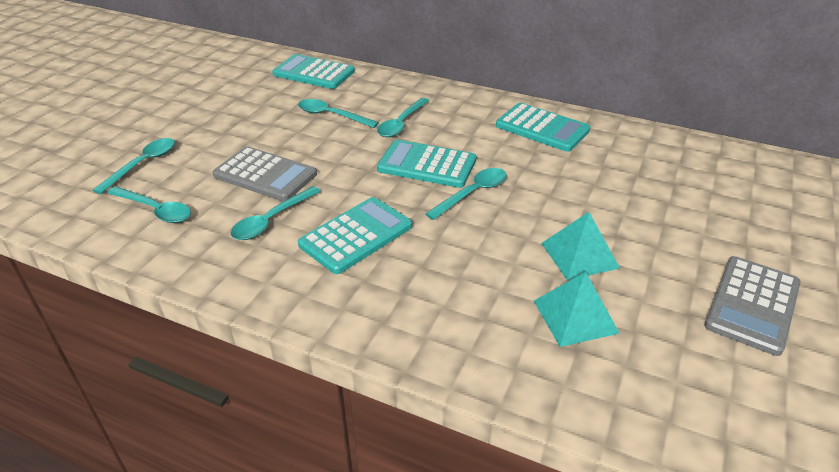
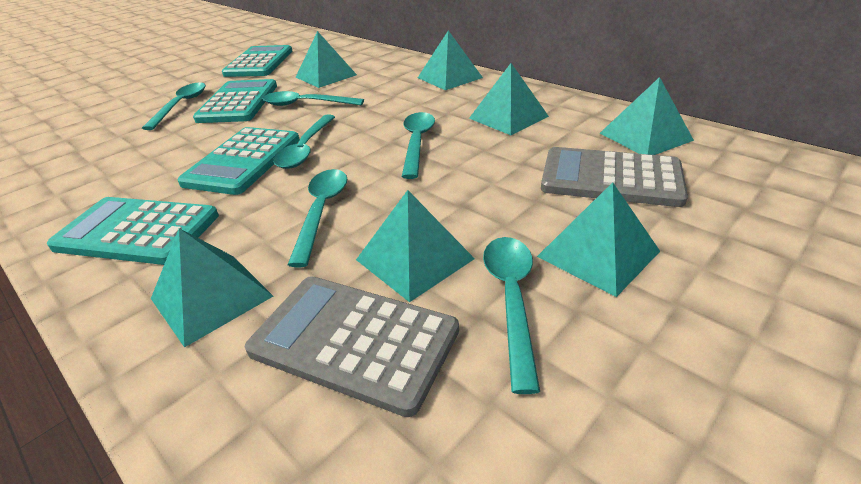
turquoise pyramid: 2 -> 7

